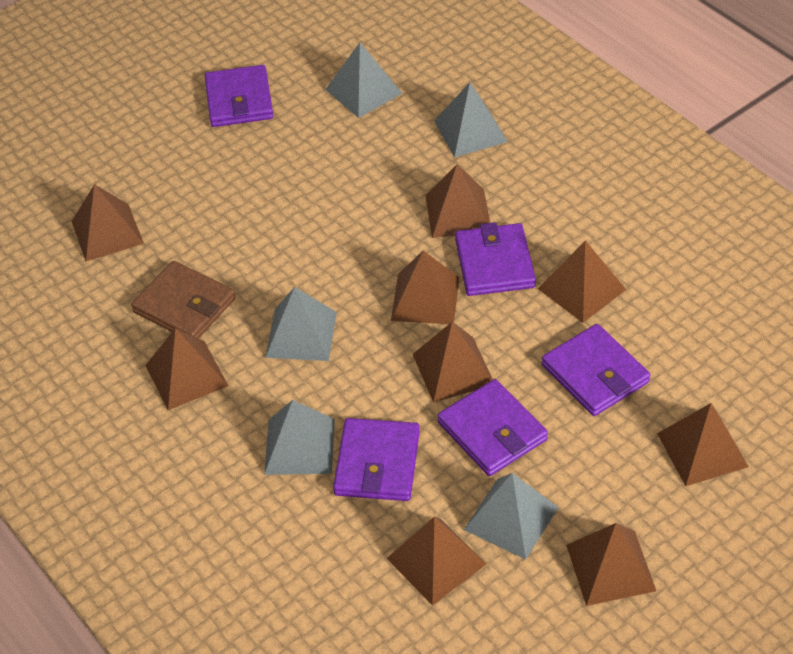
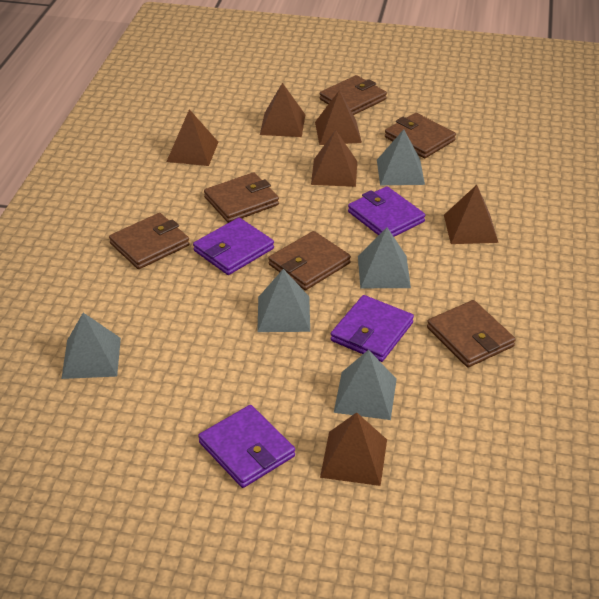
brown pyramid: 9 -> 6
brown wallet: 1 -> 6
purple wallet: 5 -> 4

